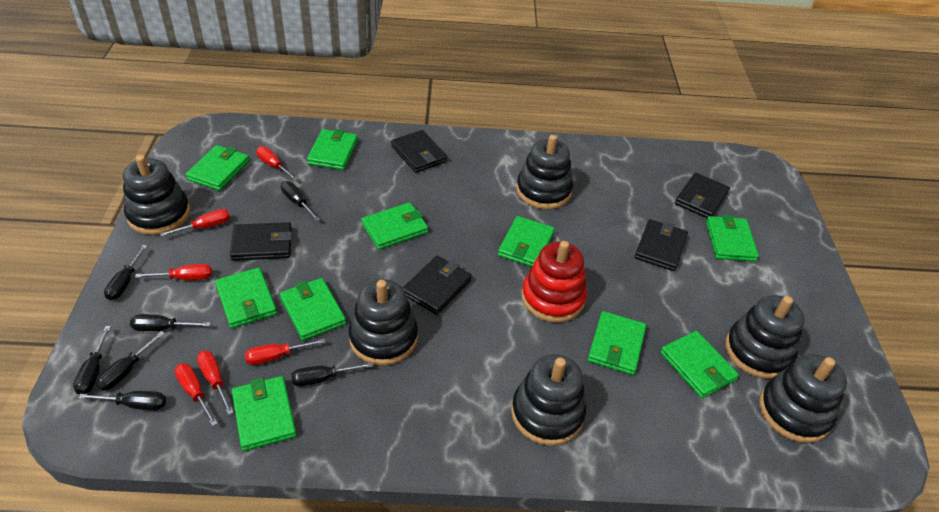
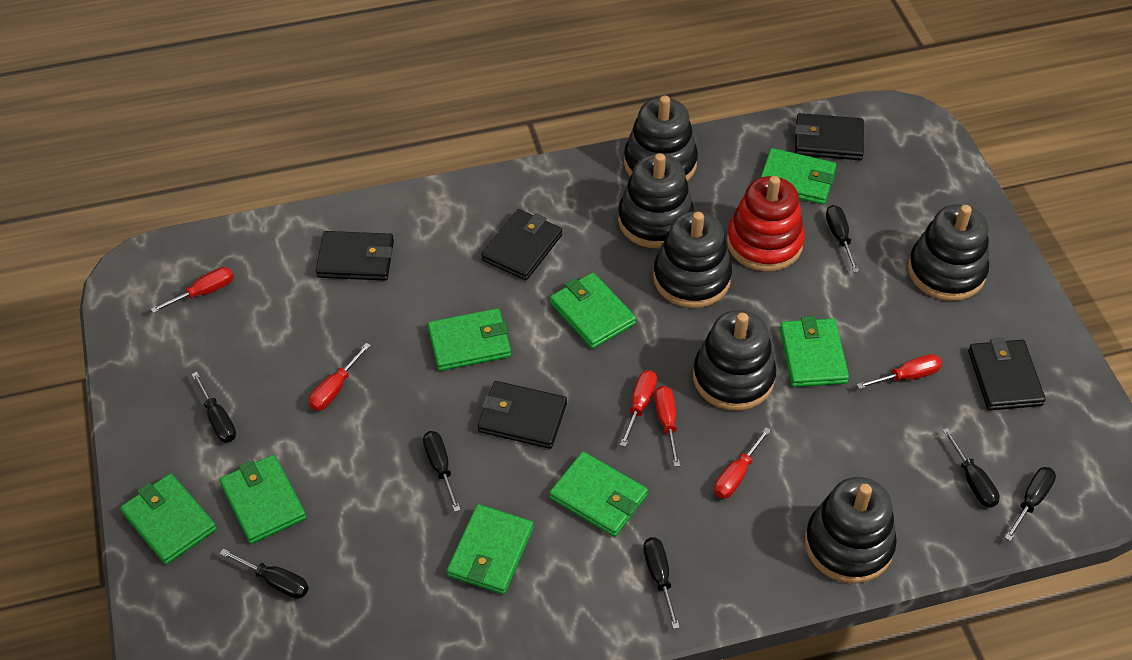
green wallet: 10 -> 8

